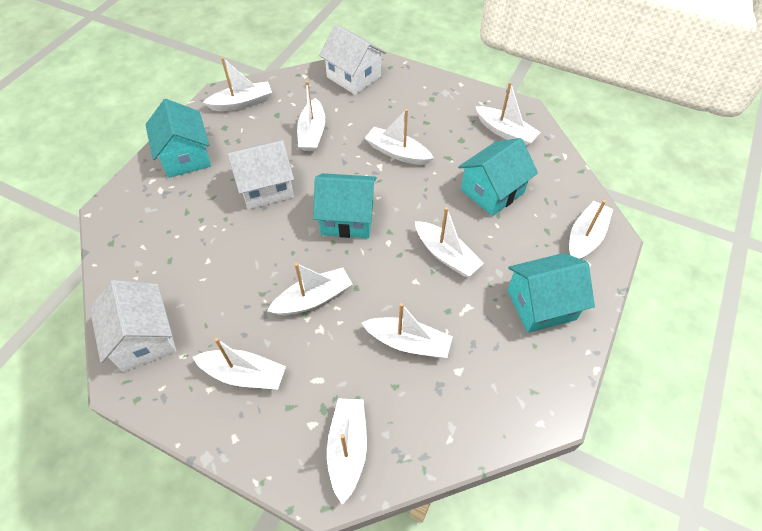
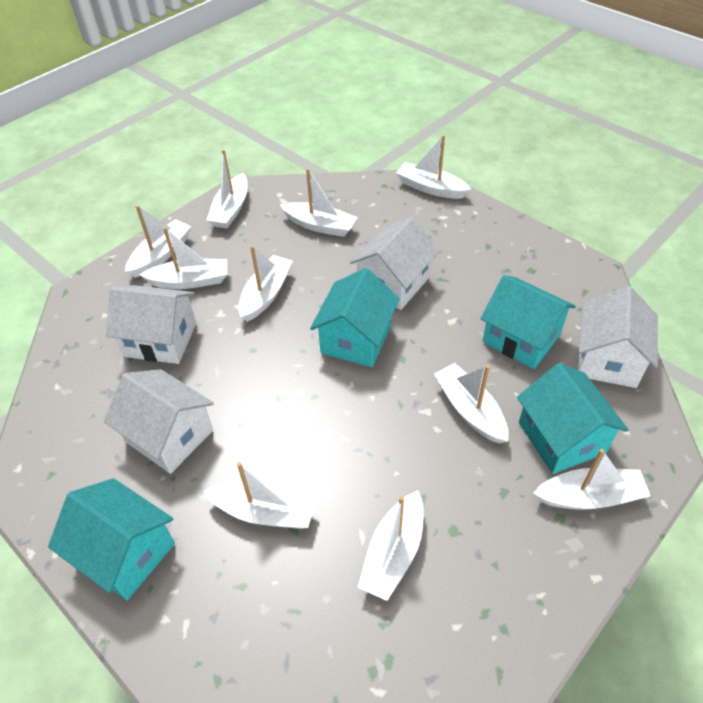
white house: 3 -> 4

